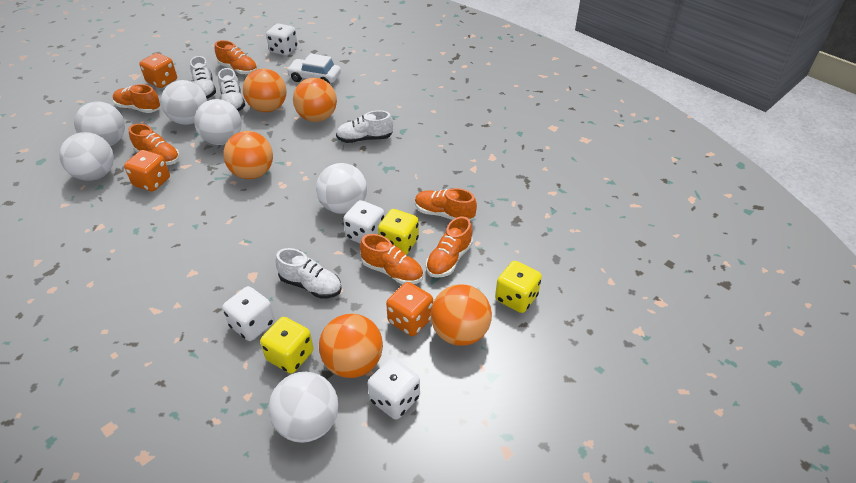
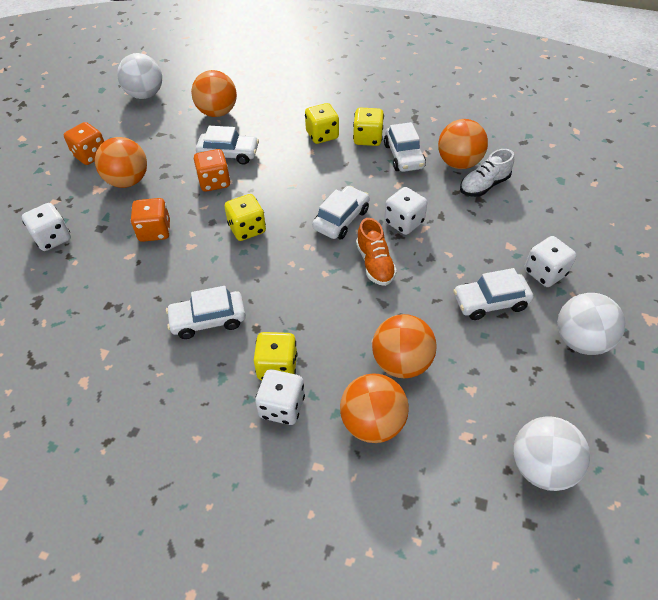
orange shoe: 6 -> 1
white ball: 6 -> 3
white car: 1 -> 5
white shoe: 4 -> 1
yellow dice: 3 -> 4

